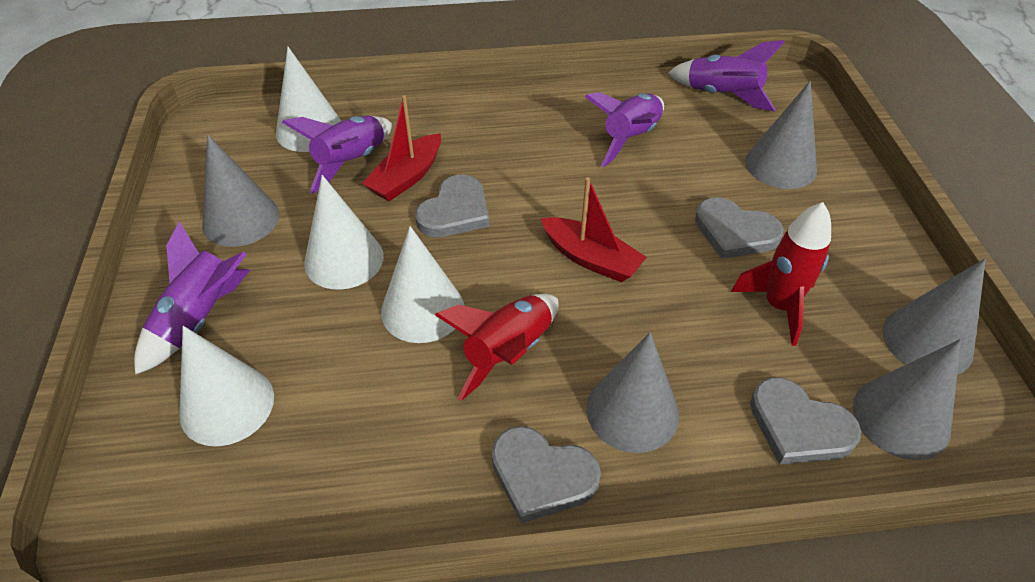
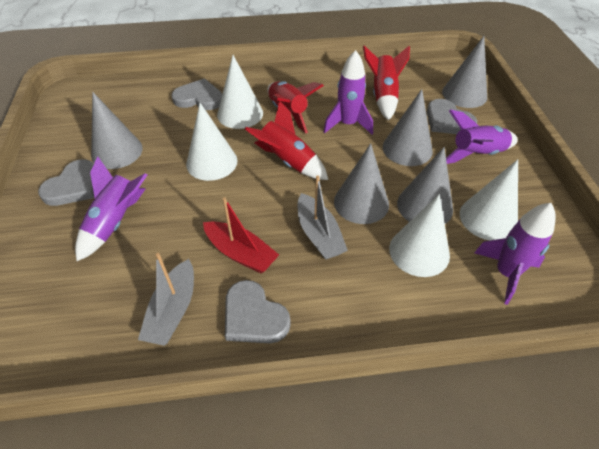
grey boat: 0 -> 2
red boat: 2 -> 1
red rocket: 2 -> 3

